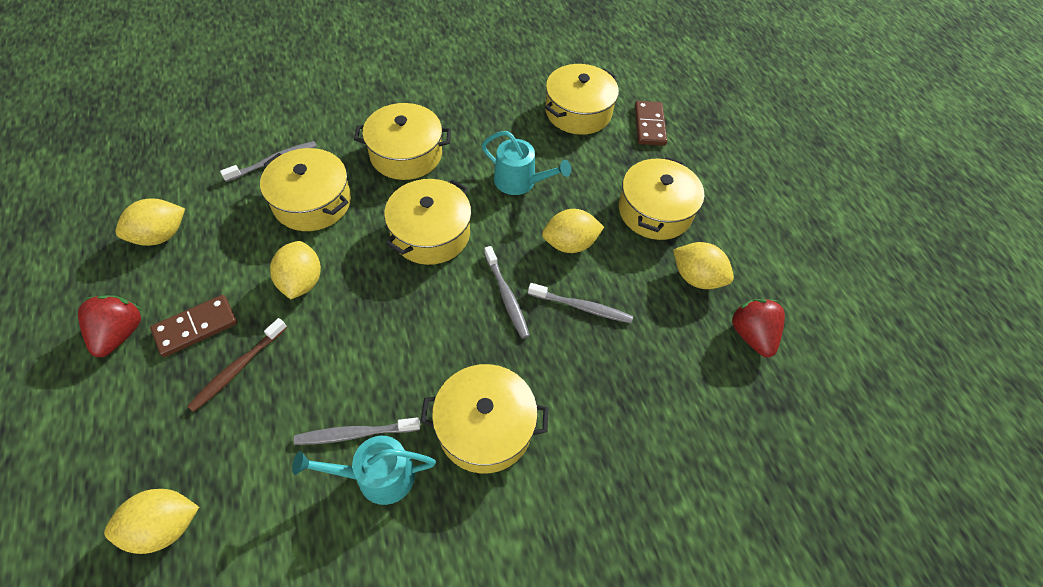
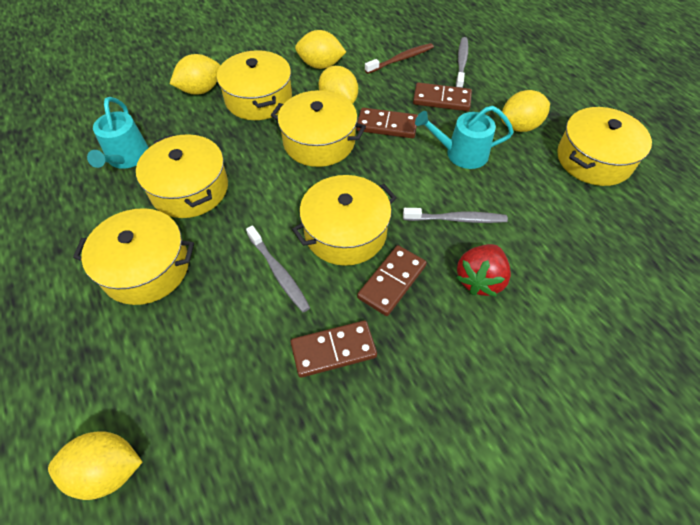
brown domino: 2 -> 4
grey toothbrush: 4 -> 3
red strawberry: 2 -> 1

